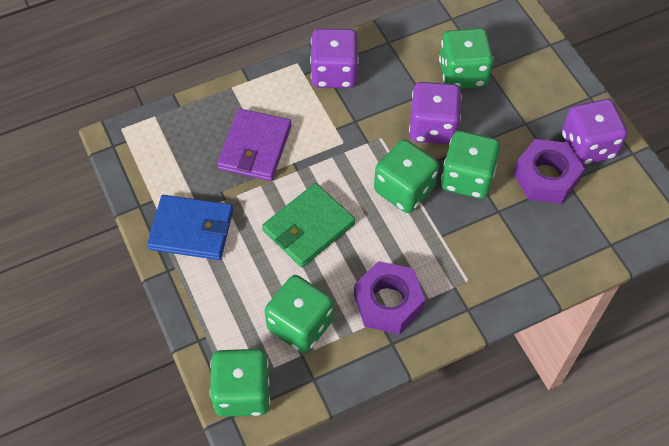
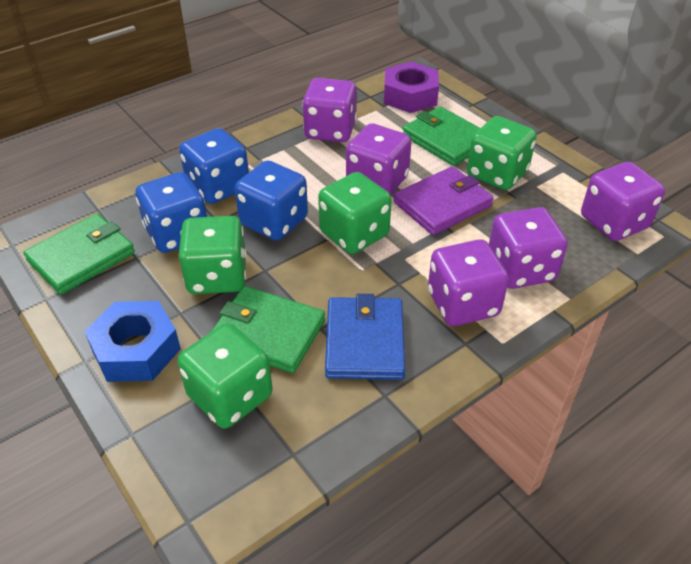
blue dice: 0 -> 3
blue nut: 0 -> 1
green dice: 5 -> 4
green wallet: 1 -> 3
purple dice: 3 -> 5
purple nut: 2 -> 1

